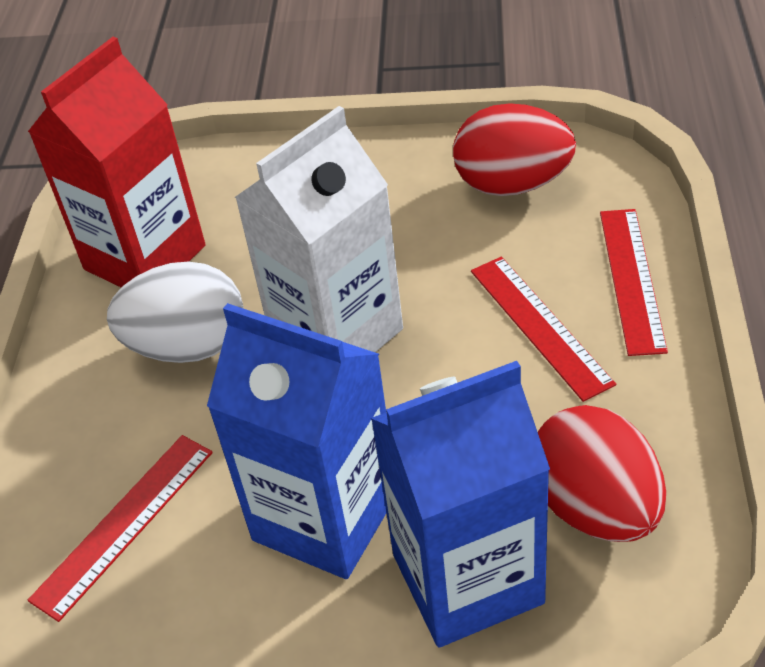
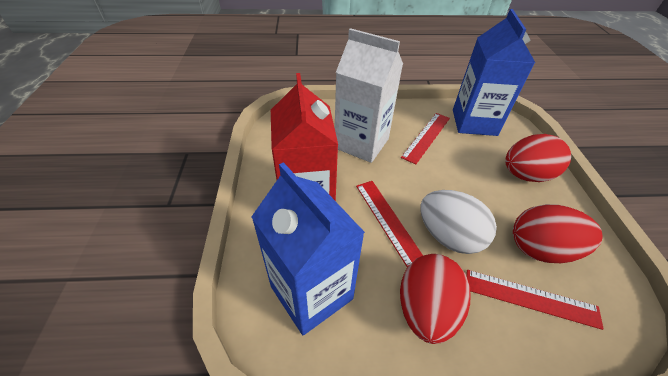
red egg: 2 -> 3

